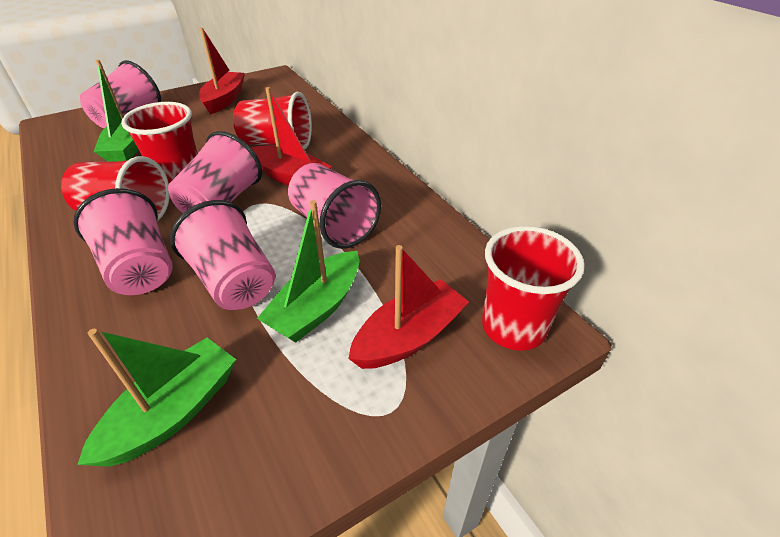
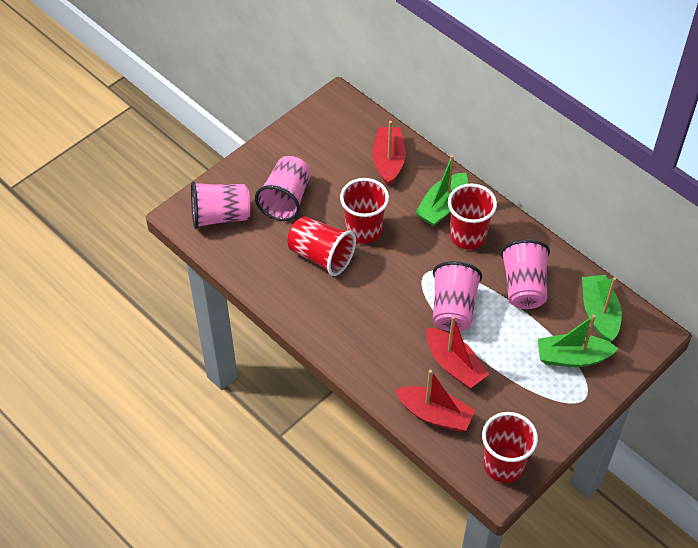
pink cup: 5 -> 4

